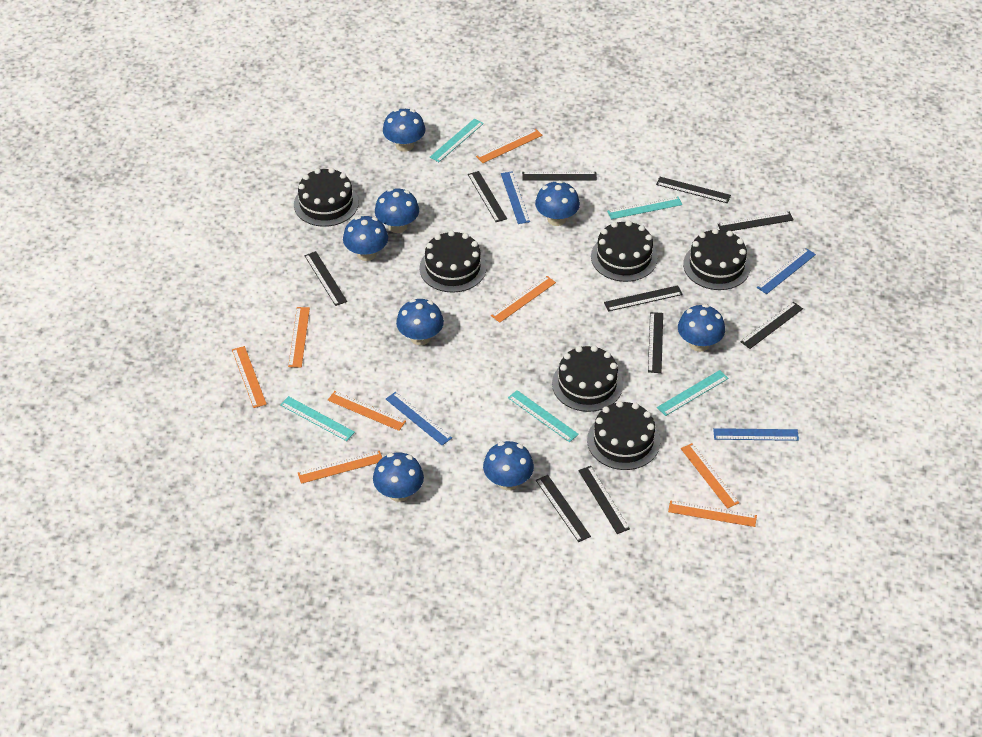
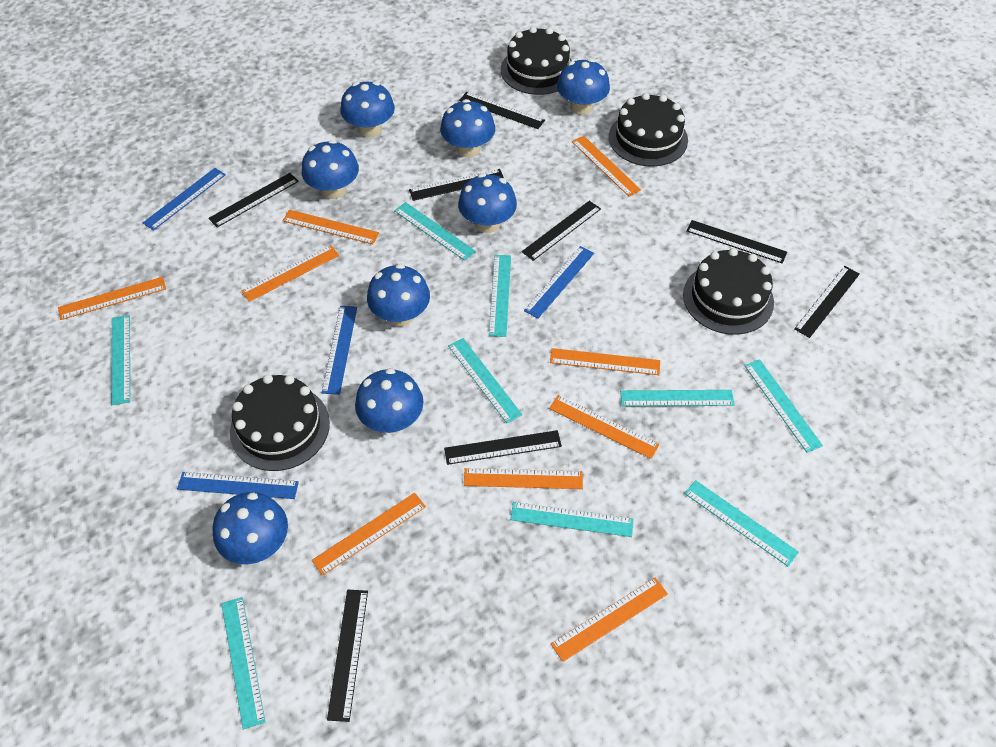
black cake: 6 -> 4
black ruler: 10 -> 8
orange ruler: 8 -> 9
turquoise ruler: 5 -> 9

